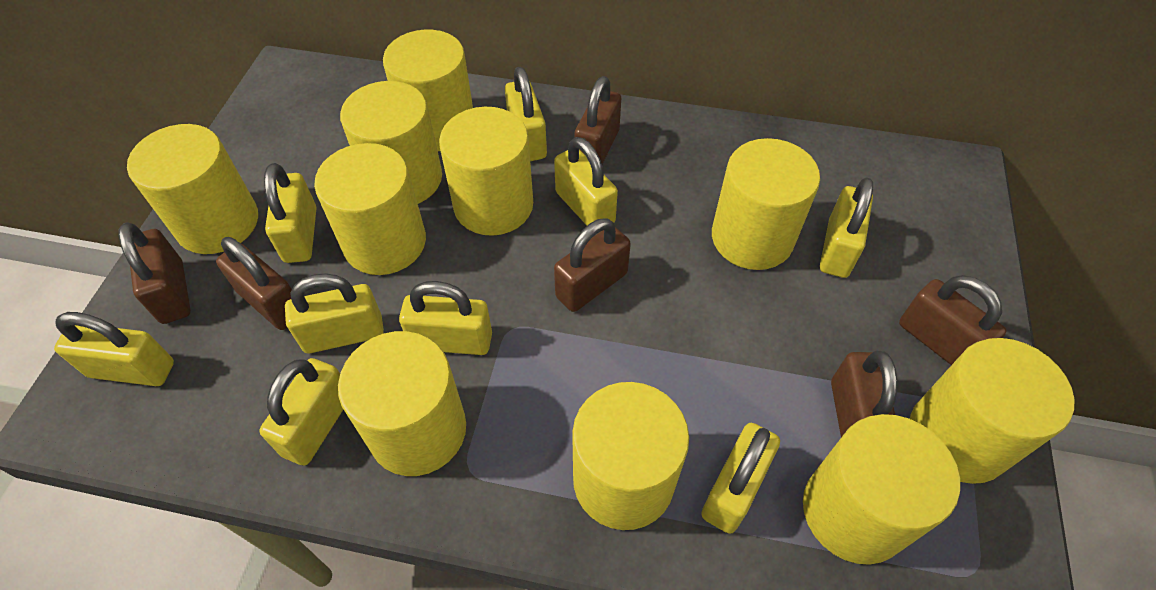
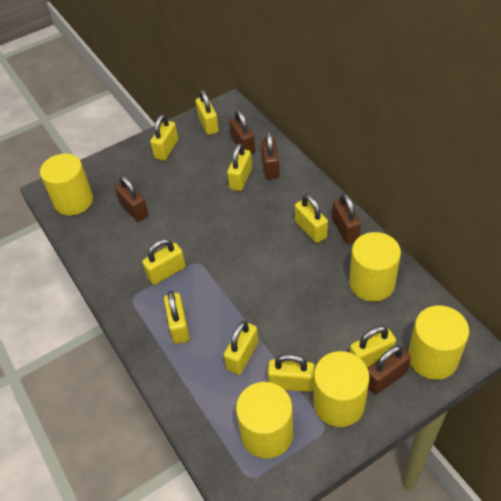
brown padlock: 6 -> 5
yellow cylinder: 10 -> 5

